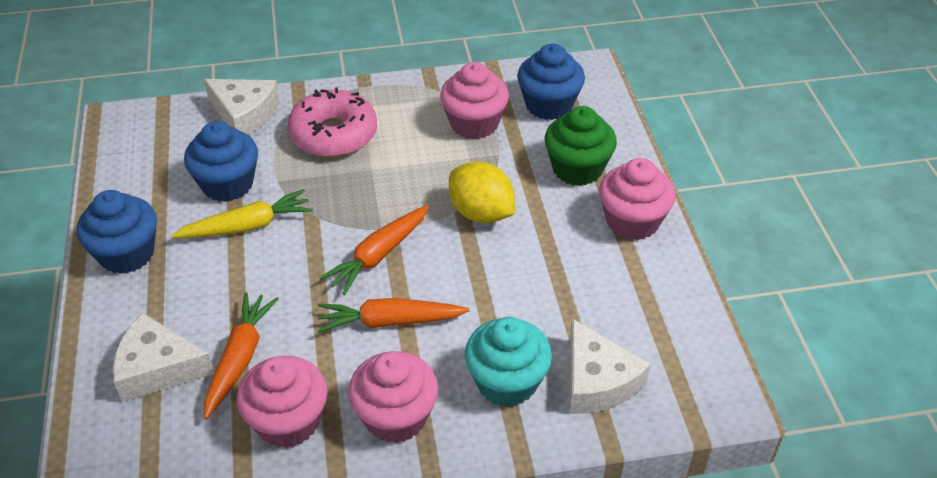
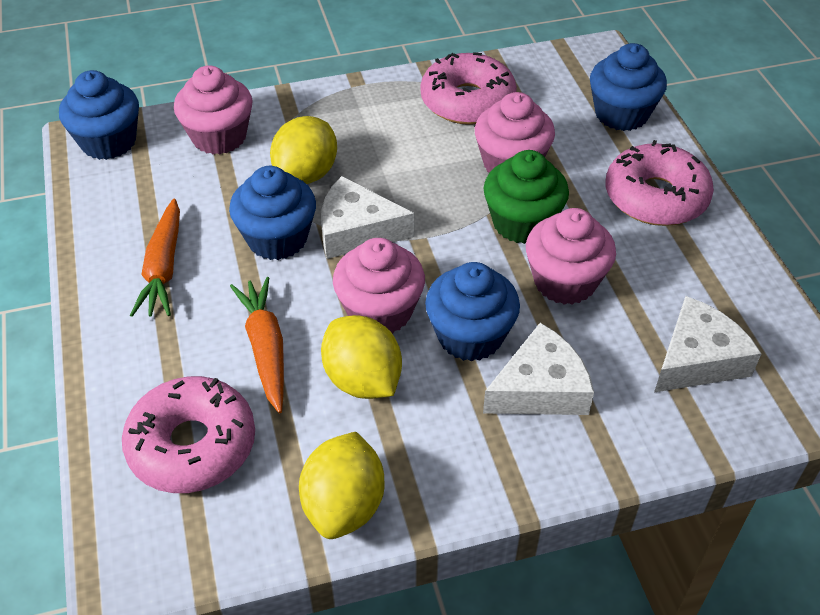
blue cupcake: 3 -> 4
orange carrot: 3 -> 2
pink donut: 1 -> 3
turquoise cupcake: 1 -> 0
yellow carrot: 1 -> 0
yellow lemon: 1 -> 3

